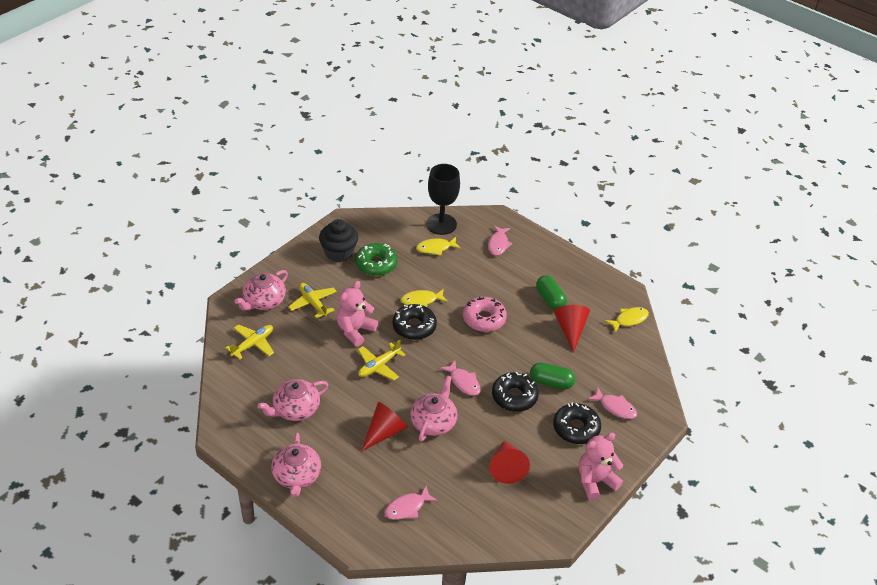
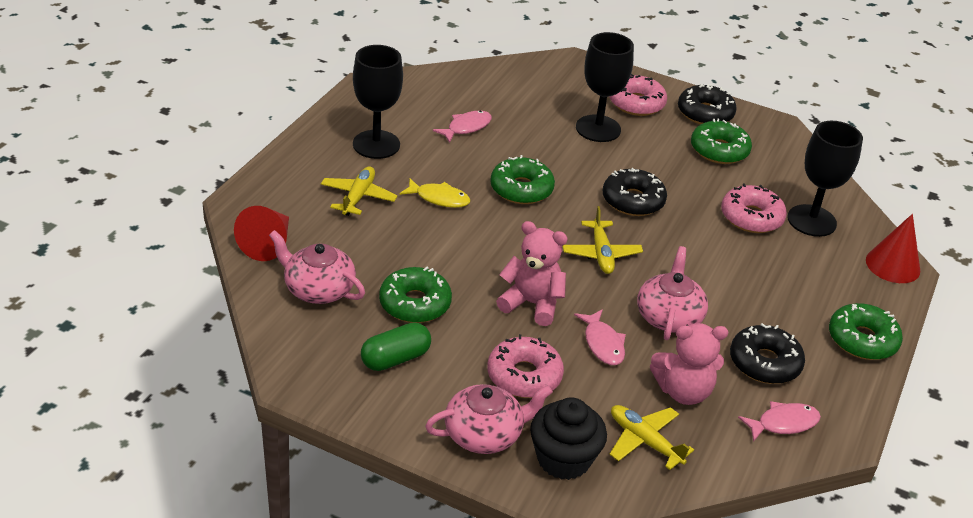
black goblet: 1 -> 3
green capsule: 2 -> 1
green donut: 1 -> 4
pink donut: 1 -> 3
pink fish: 4 -> 3
pink teapot: 4 -> 3
red cone: 3 -> 2
yellow fish: 3 -> 1

